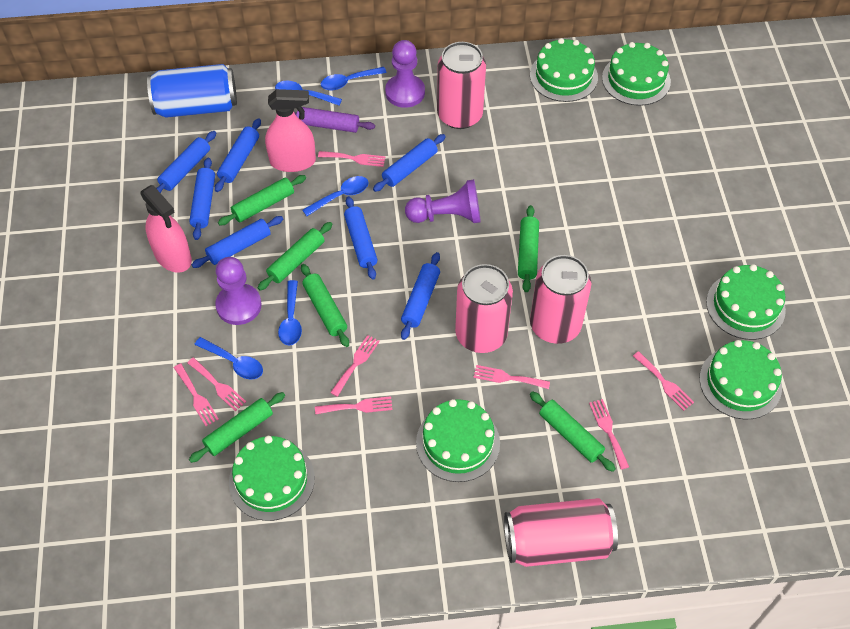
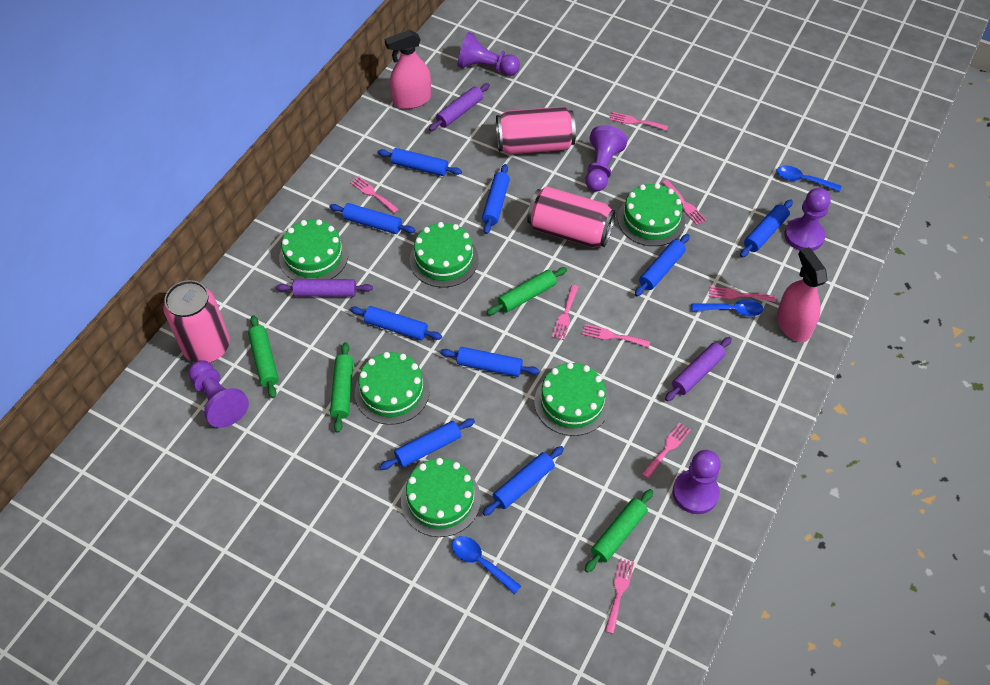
blue can: 1 -> 0
blue rolling pin: 7 -> 9
blue spoon: 5 -> 3
green rolling pin: 6 -> 4
pink can: 4 -> 3
purple pawn: 3 -> 5
purple rolling pin: 1 -> 3

